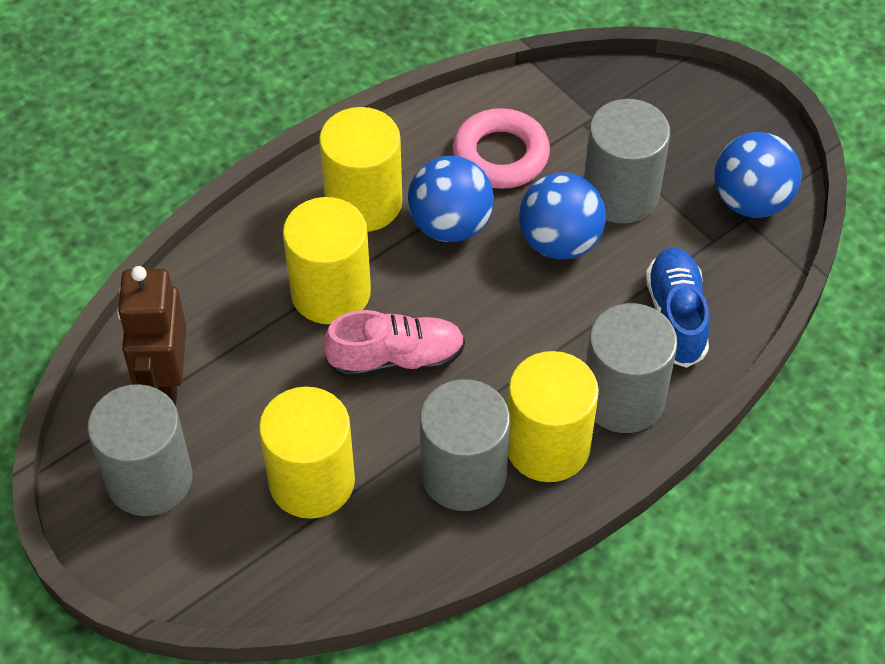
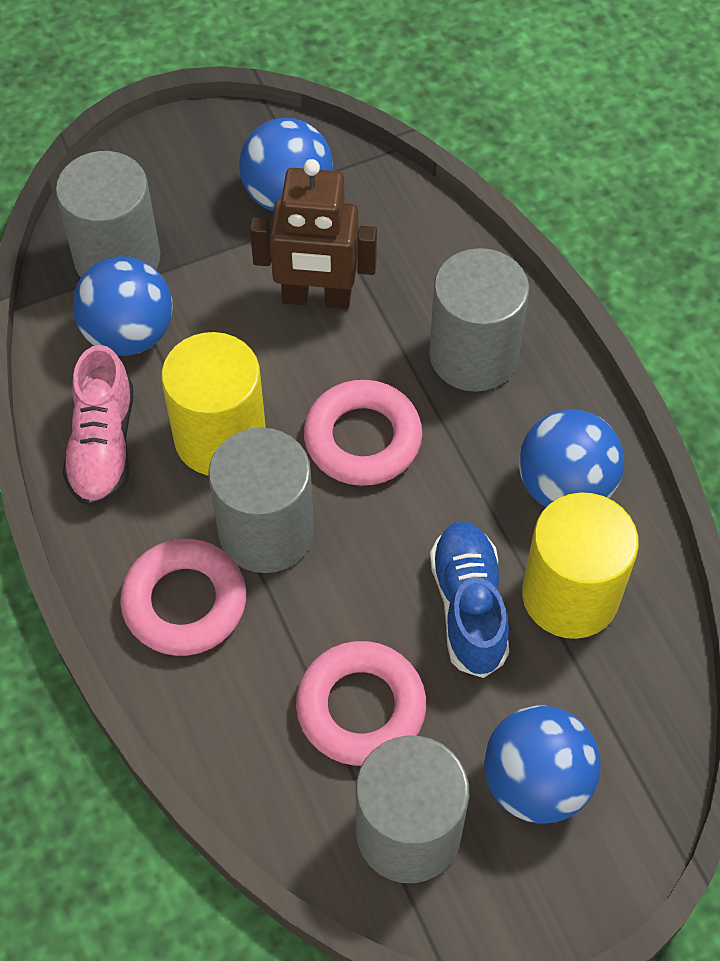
blue ball: 3 -> 4
pink ring: 1 -> 3
yellow cylinder: 4 -> 2

